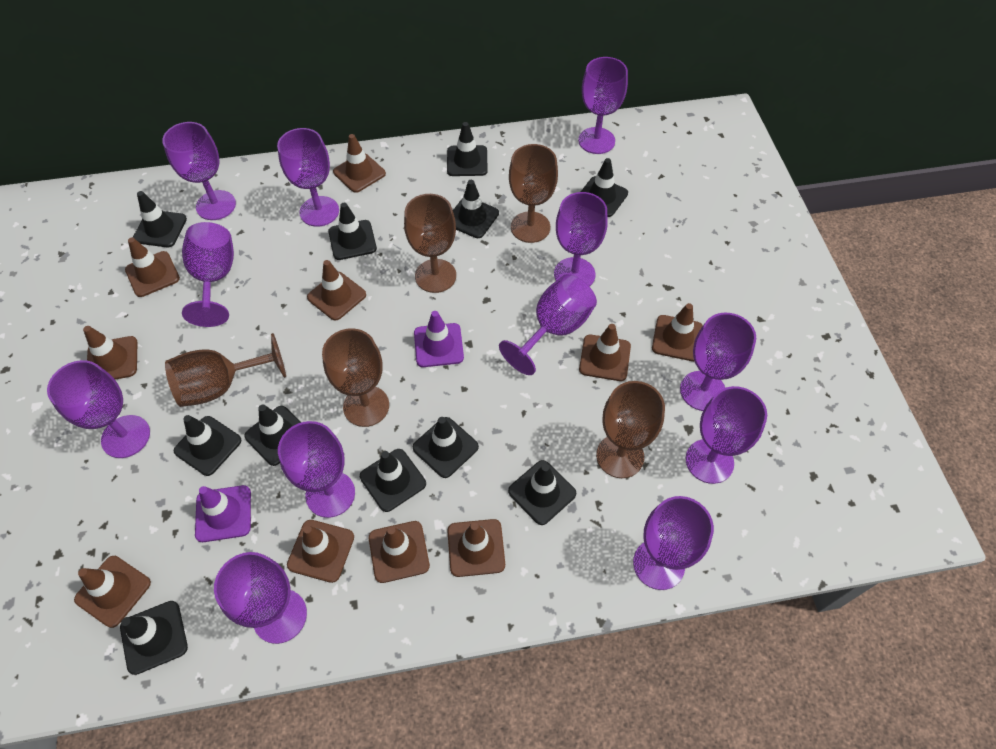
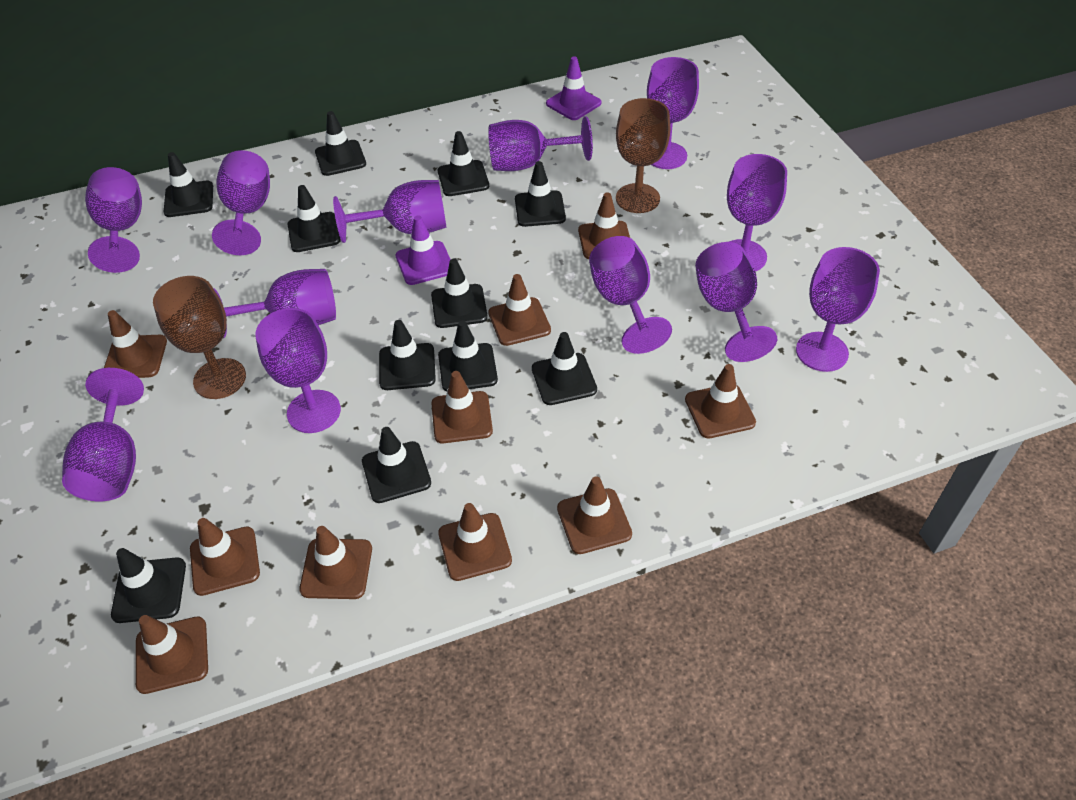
brown goblet: 5 -> 2

